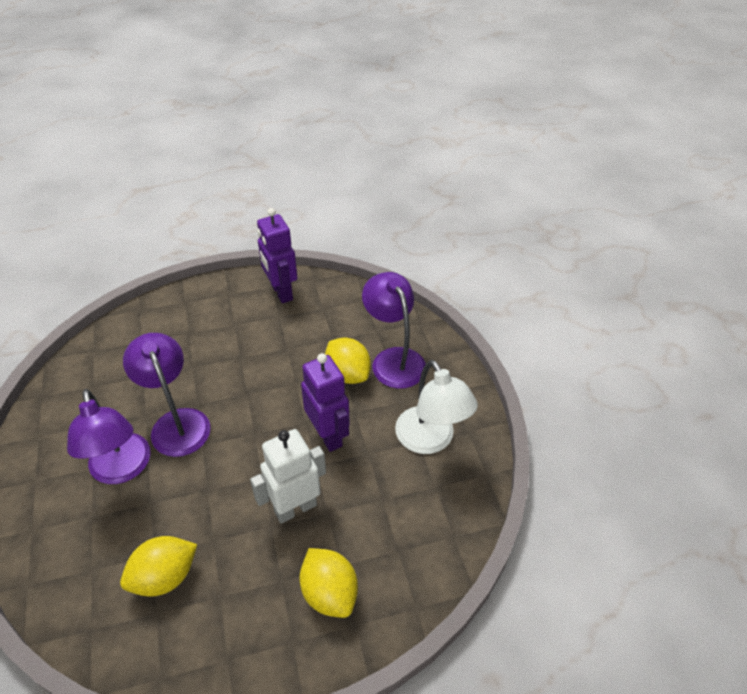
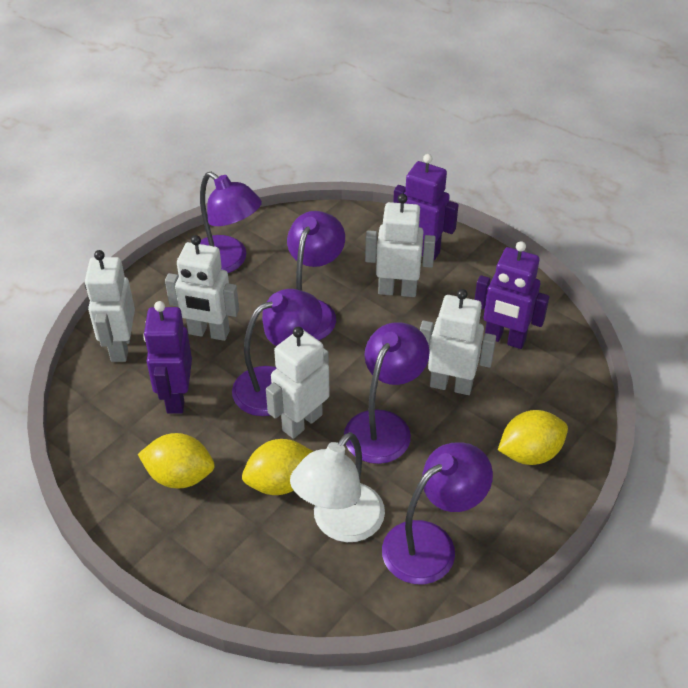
purple lamp: 3 -> 5
purple robot: 2 -> 3
white robot: 1 -> 5

